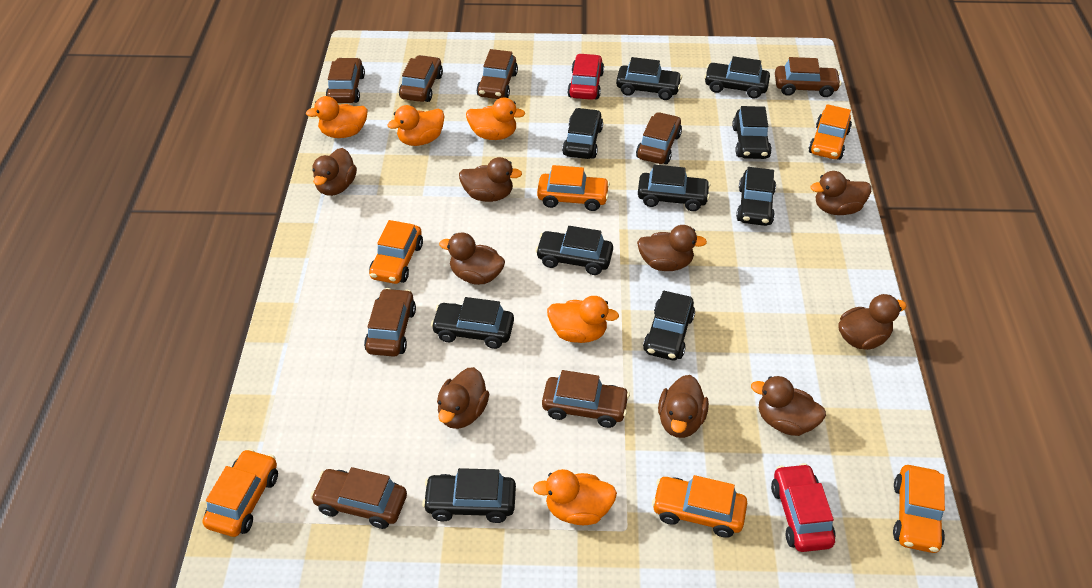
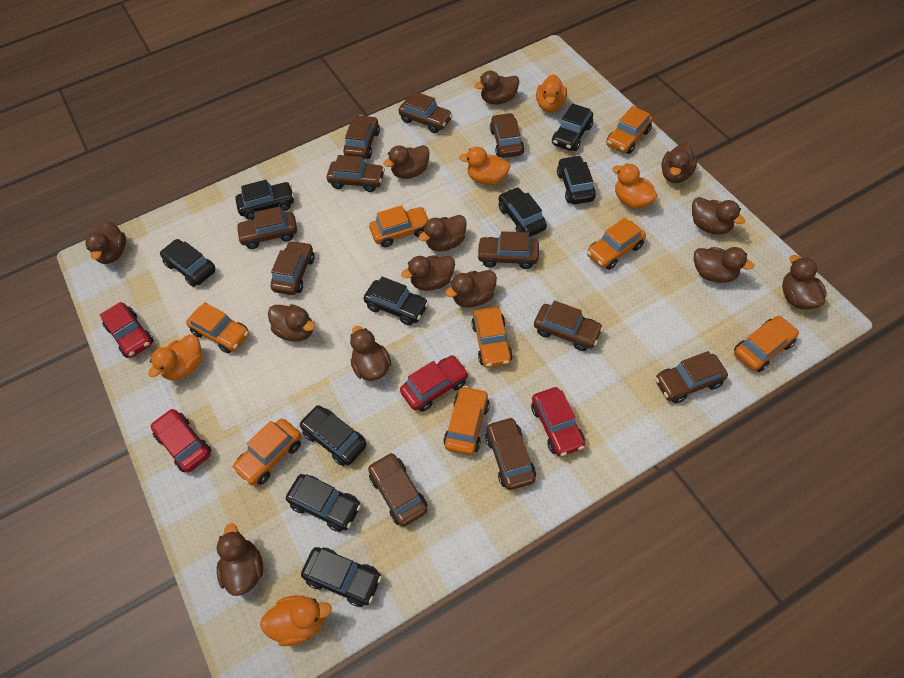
black car: 10 -> 9
brown car: 8 -> 11
brown duck: 9 -> 13
orange car: 6 -> 8
red car: 2 -> 4

